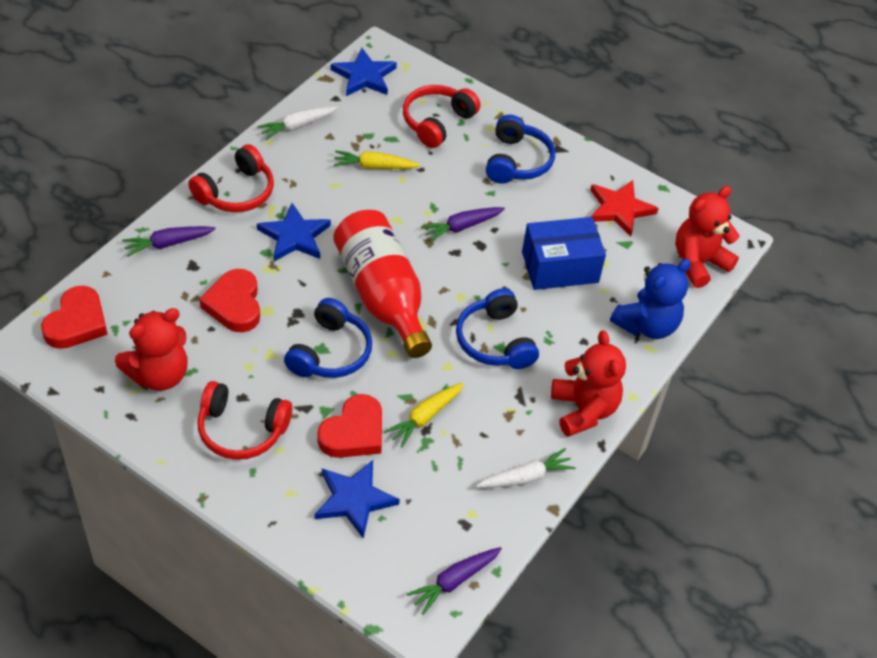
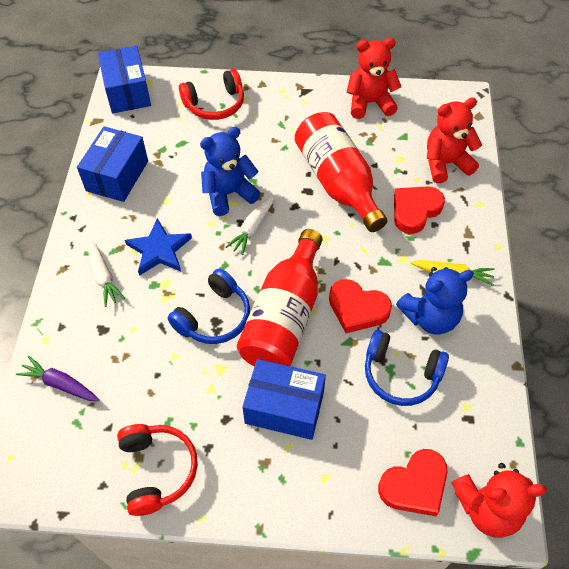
blue box: 1 -> 3
blue headphones: 3 -> 2
blue star: 3 -> 1
blue teddy bear: 1 -> 2
purple carrot: 3 -> 1
red bottle: 1 -> 2
red headphones: 3 -> 2
red star: 1 -> 0
yellow carrot: 2 -> 1

